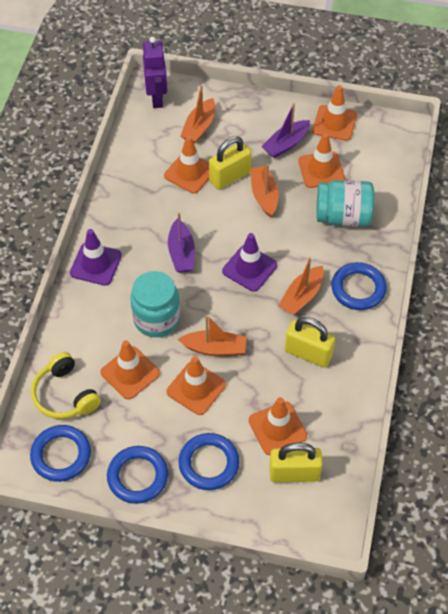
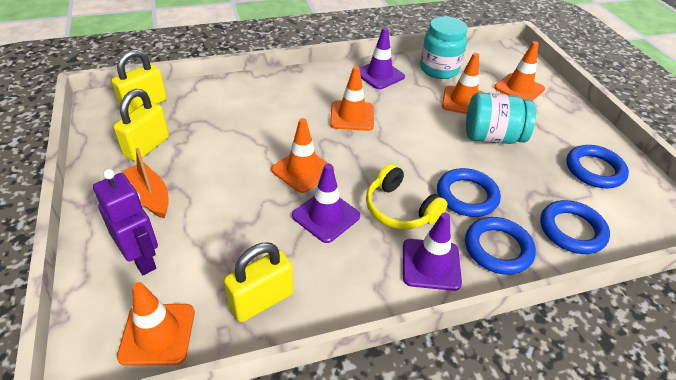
orange boat: 4 -> 1
orange traffic cone: 6 -> 5
purple boat: 2 -> 0
purple traffic cone: 2 -> 3

